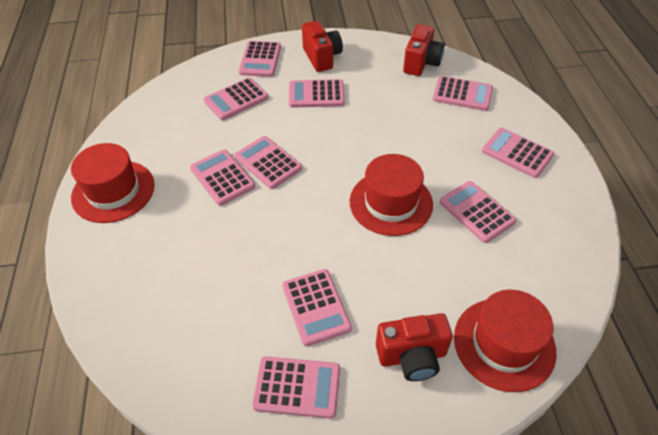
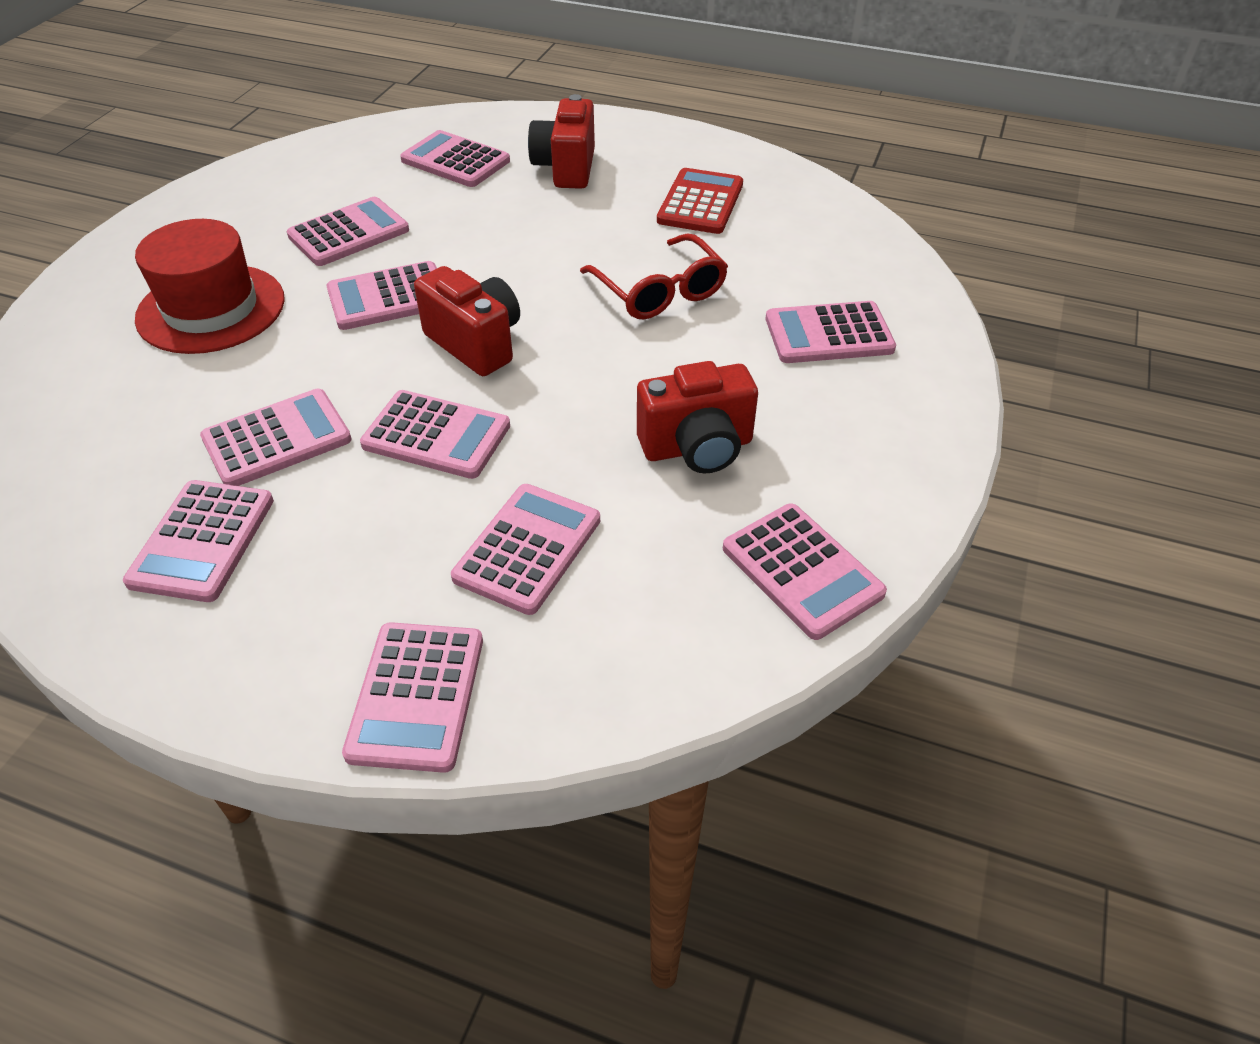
red calculator: 0 -> 1
red glasses: 0 -> 1
red hat: 3 -> 1

